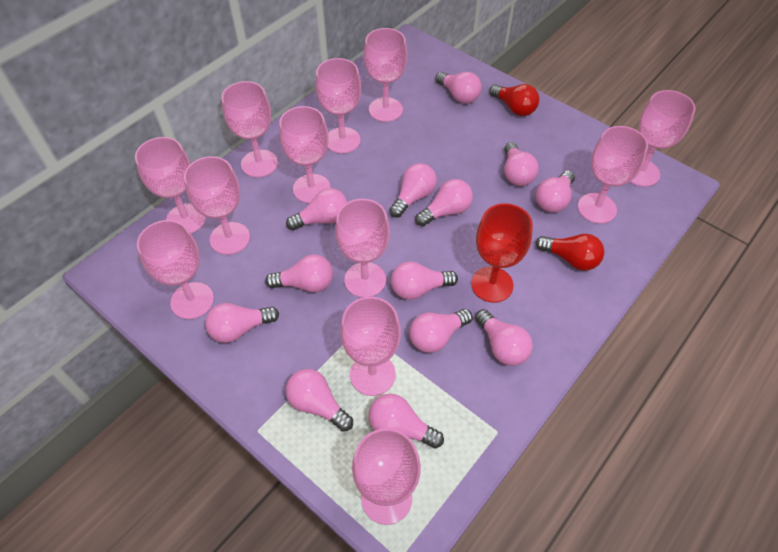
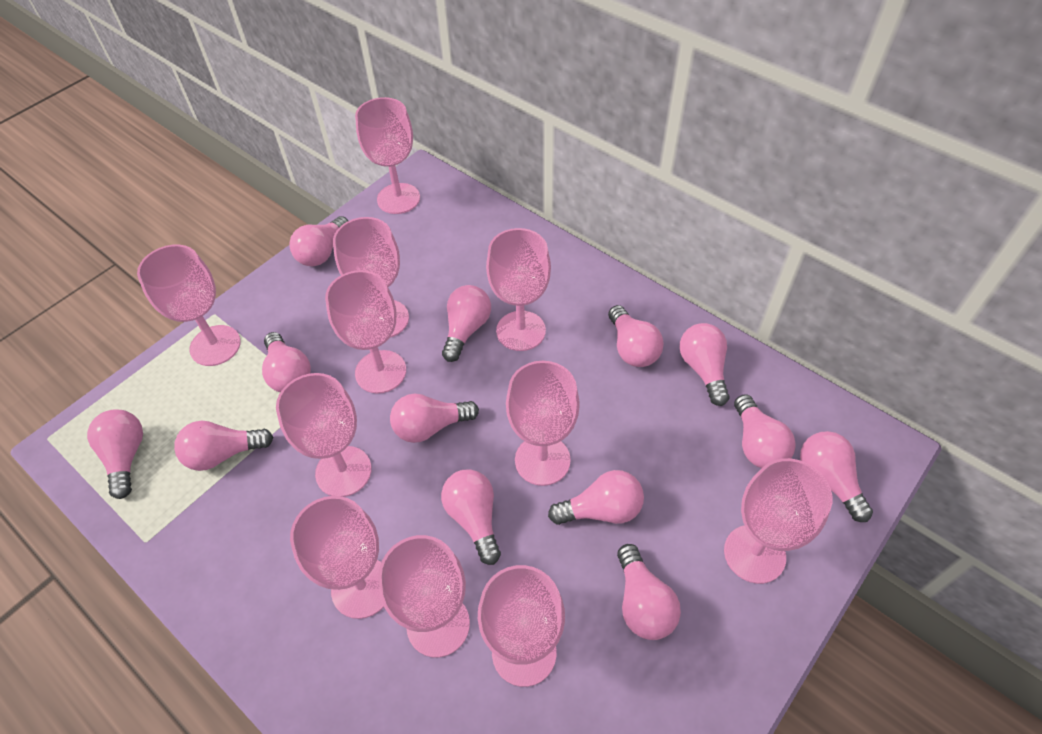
pink goblet: 12 -> 11
red goblet: 1 -> 0
red light bulb: 2 -> 0

